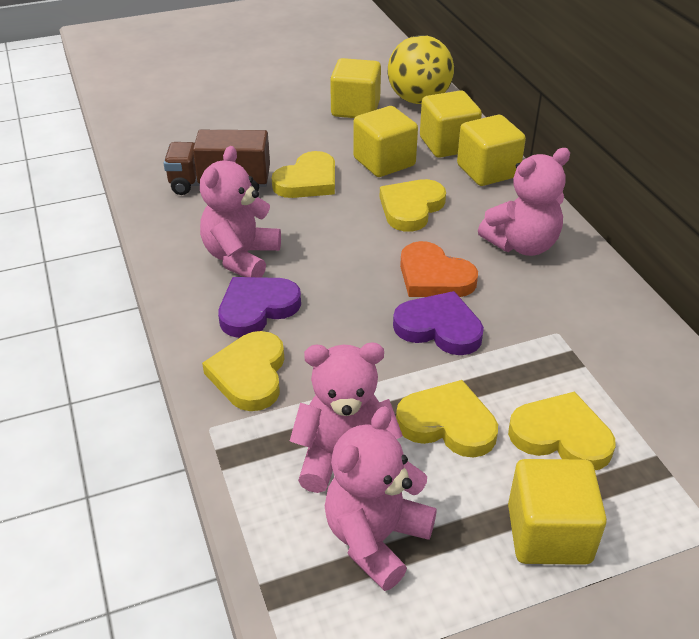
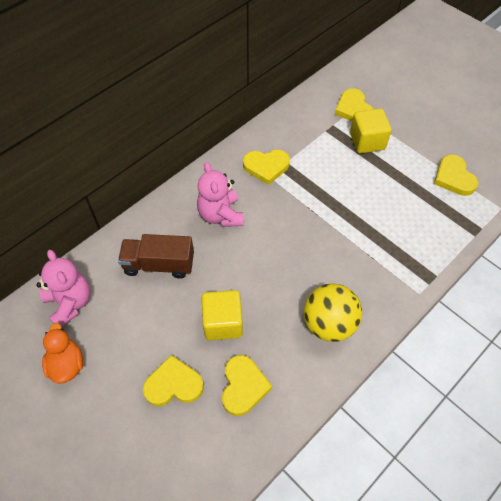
orange duck: 0 -> 1
orange heart: 1 -> 0
pink teddy bear: 4 -> 2
purple heart: 2 -> 0
yellow cube: 5 -> 2

